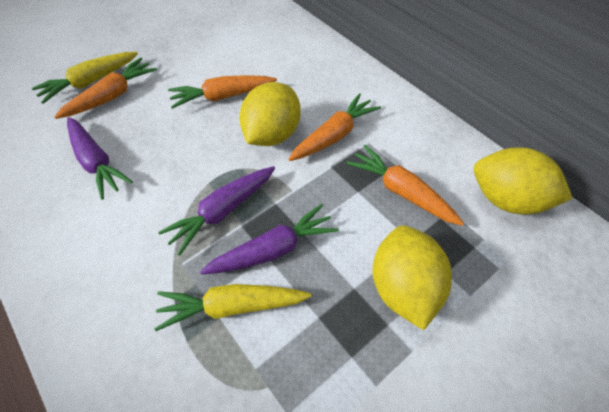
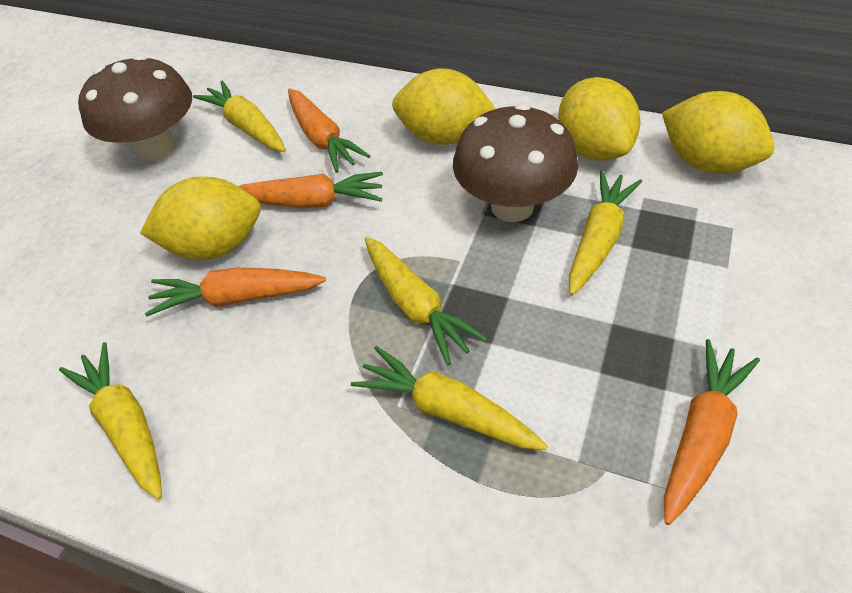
brown mushroom: 0 -> 2
purple carrot: 3 -> 0
yellow carrot: 2 -> 5
yellow lemon: 3 -> 4

